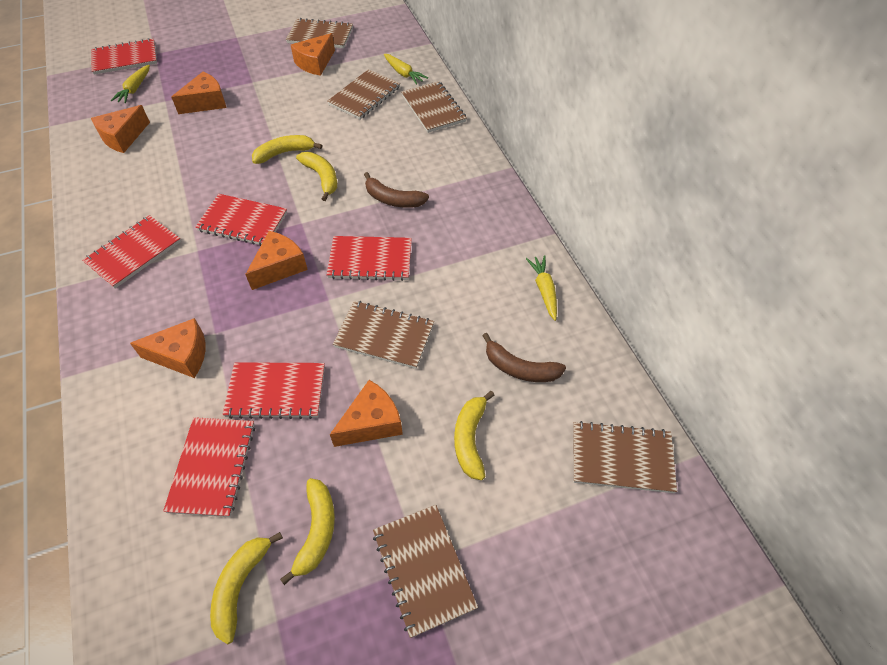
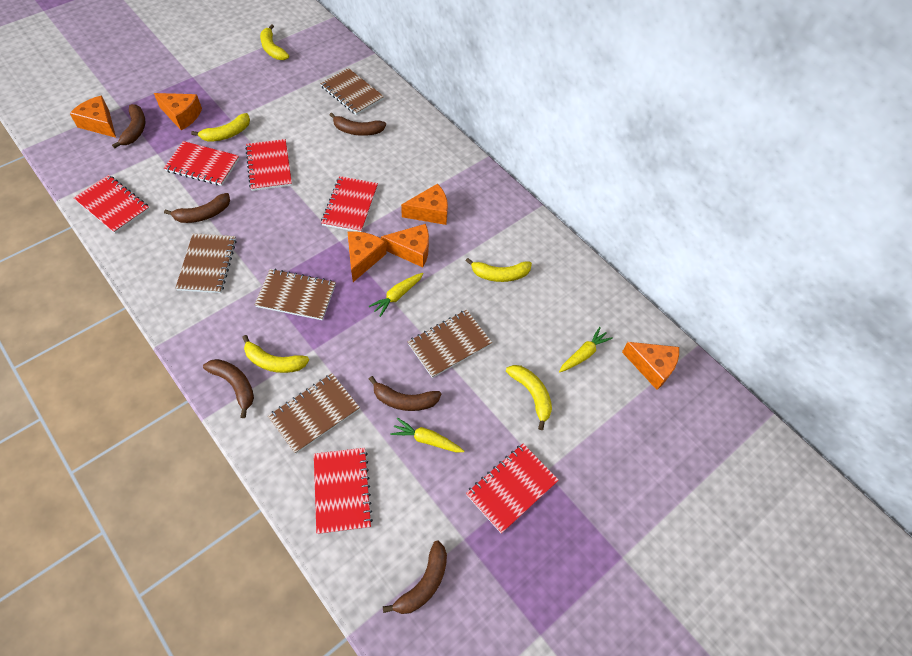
brown banana: 2 -> 6
brown notebook: 6 -> 5

